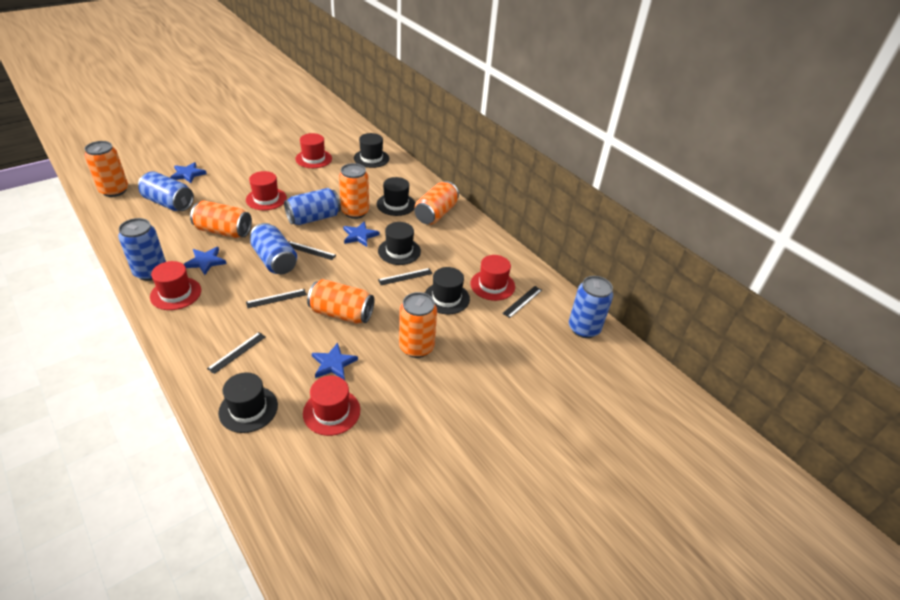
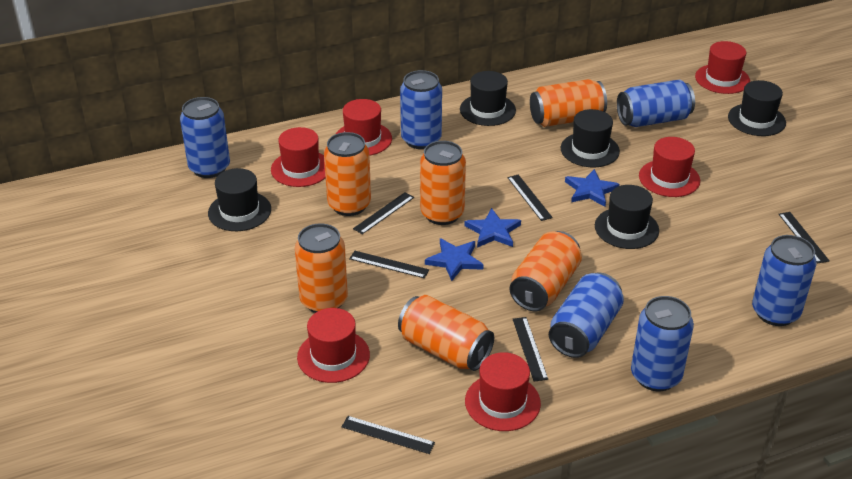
black ruler: 5 -> 6
blue can: 5 -> 6
blue star: 4 -> 3
red hat: 5 -> 6

